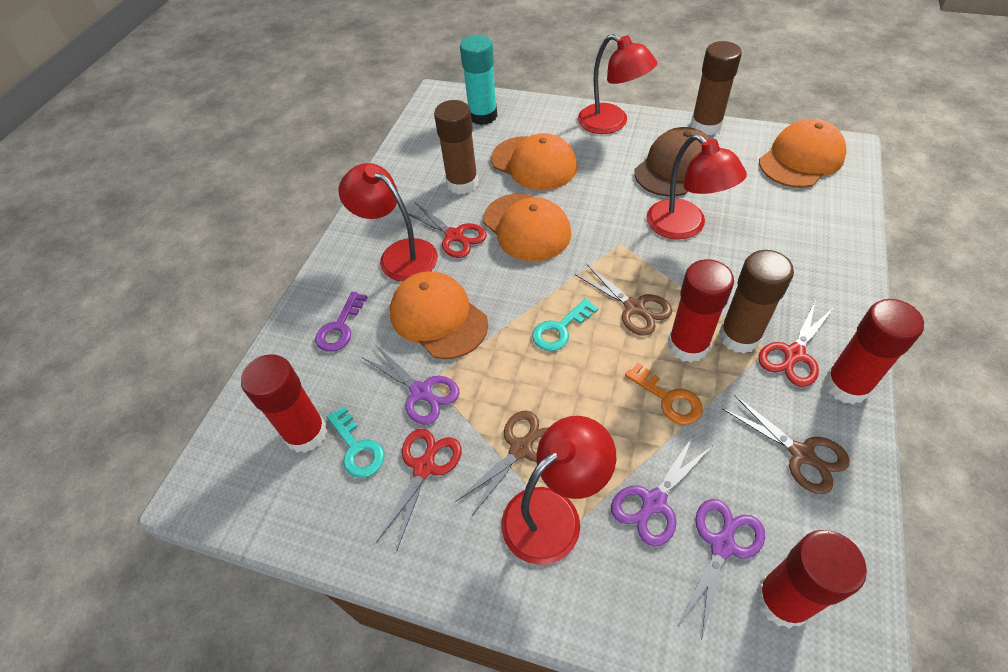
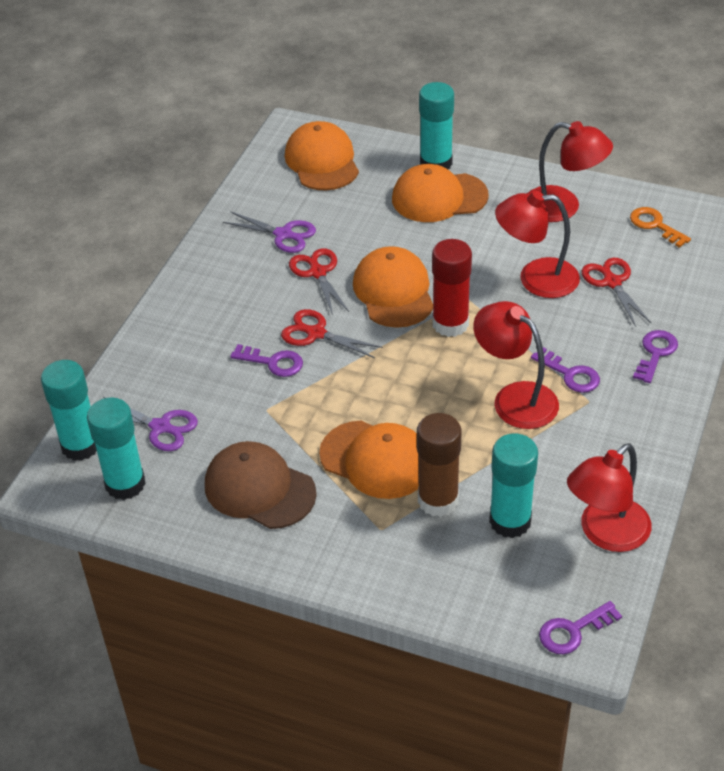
brown glue stick: 3 -> 1
brown scissors: 3 -> 0
purple key: 1 -> 4
purple scissors: 3 -> 2
red glue stick: 4 -> 1
turquoise glue stick: 1 -> 4
turquoise key: 2 -> 0

